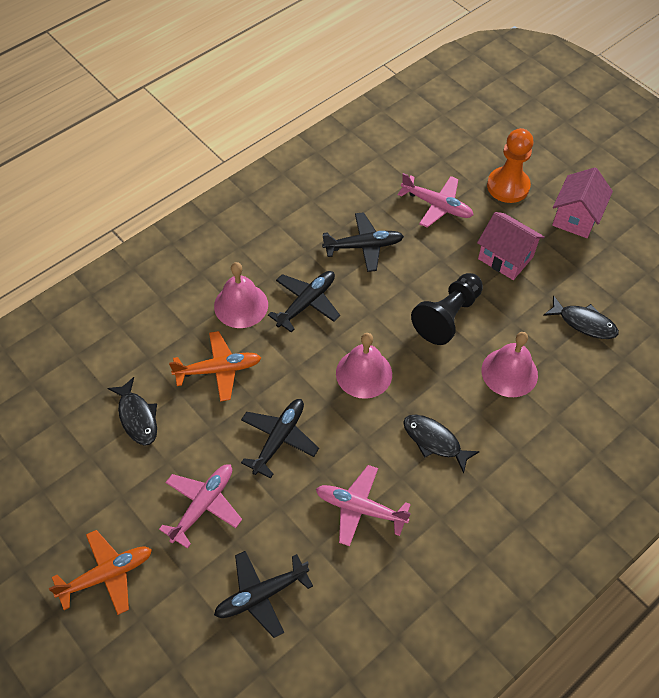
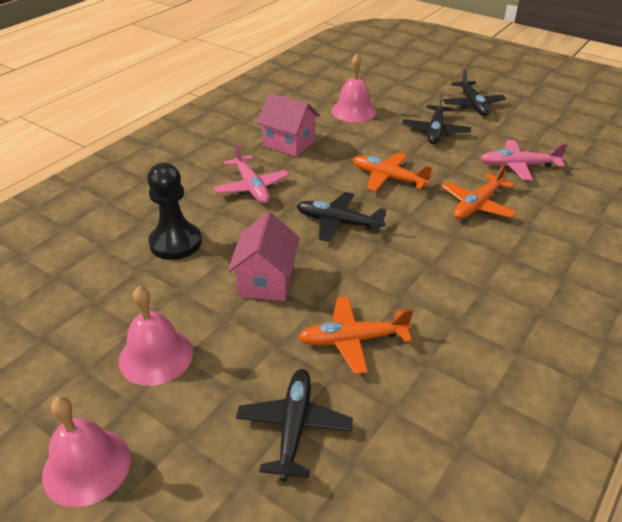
black fish: 3 -> 0
orange pawn: 1 -> 0
orange plane: 2 -> 3
pink plane: 3 -> 2

